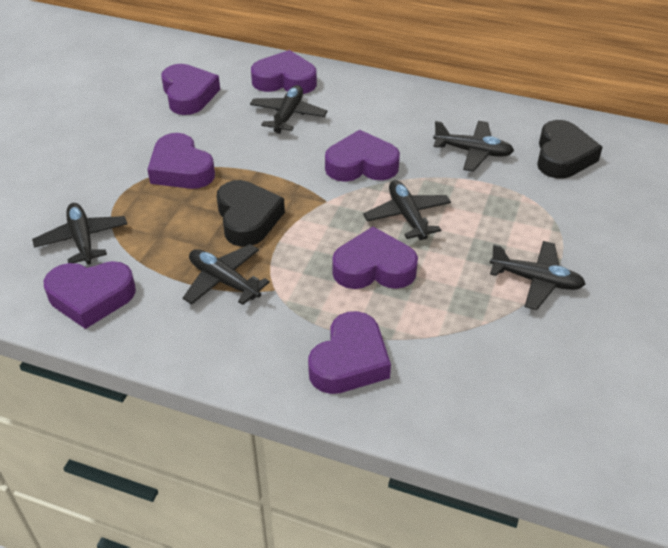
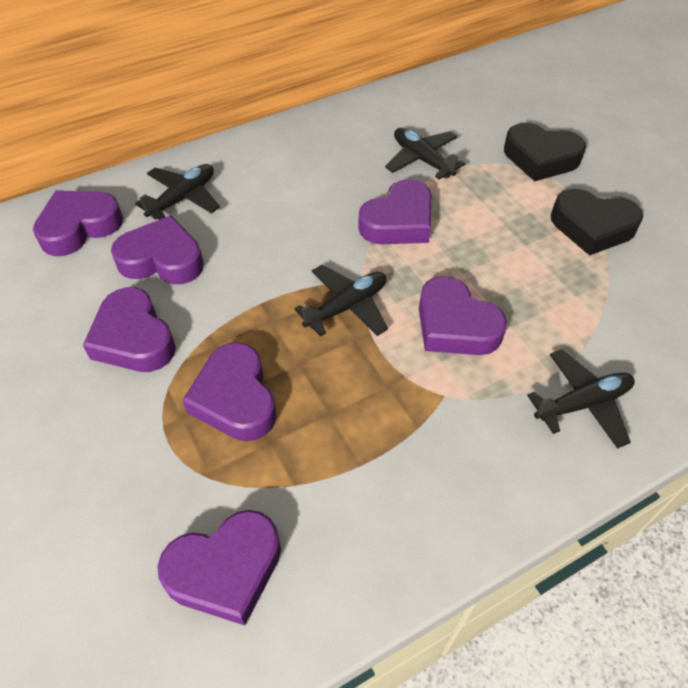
black plane: 6 -> 4

